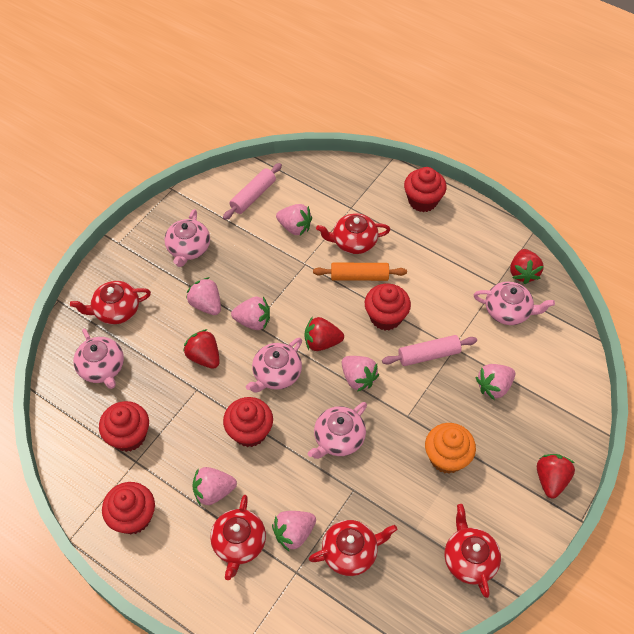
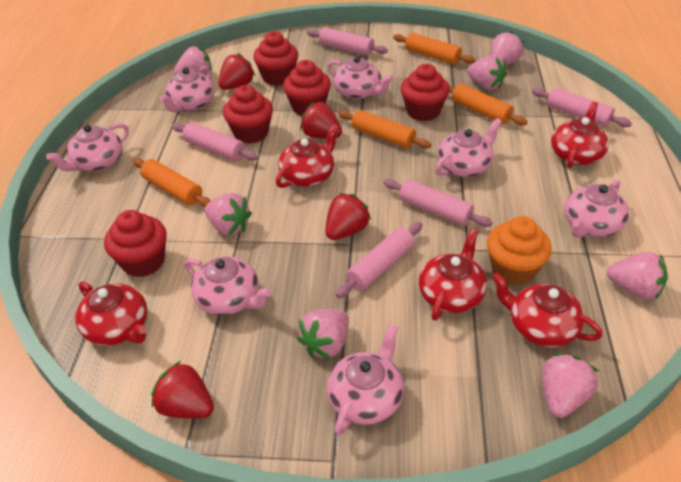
orange rolling pin: 1 -> 4
pink rolling pin: 2 -> 5
pink teapot: 5 -> 7

